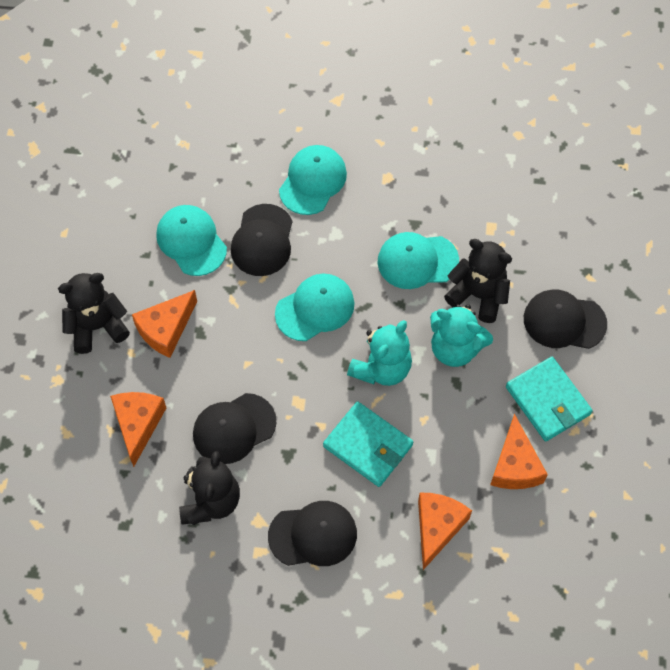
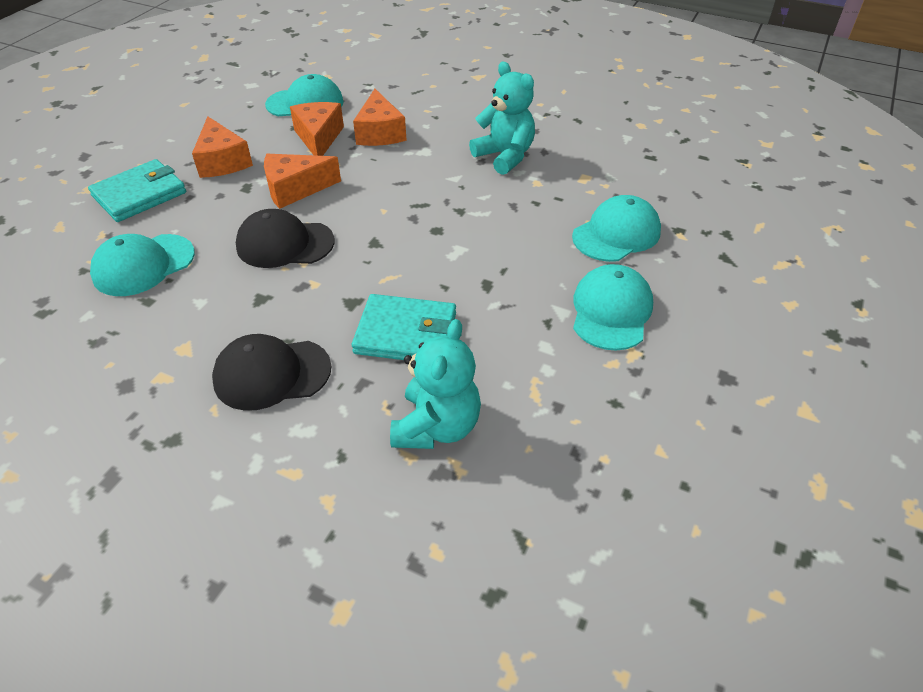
black cap: 4 -> 2
black teddy bear: 3 -> 0

